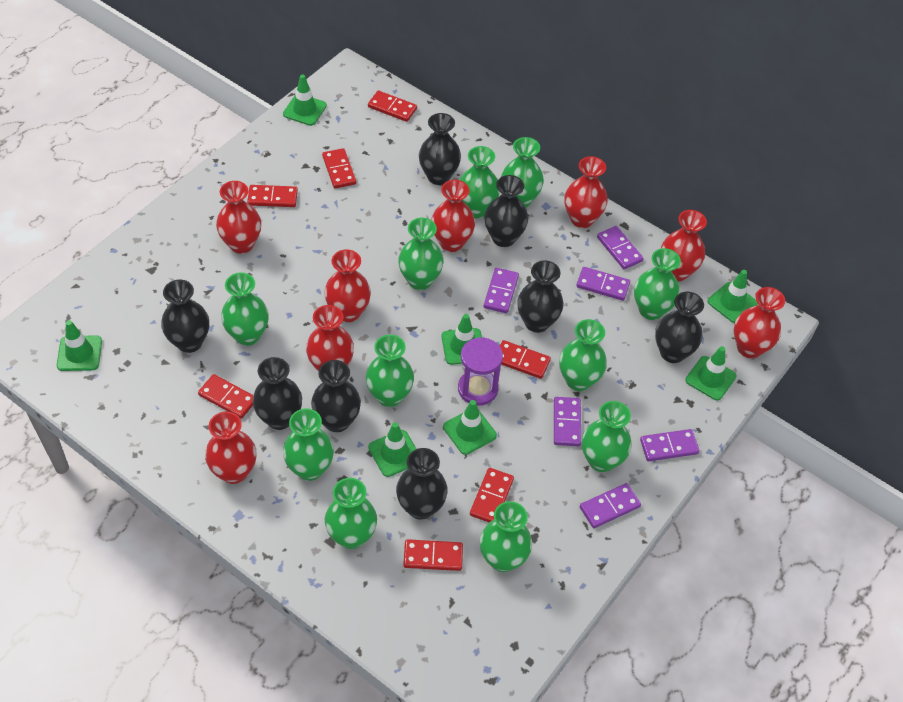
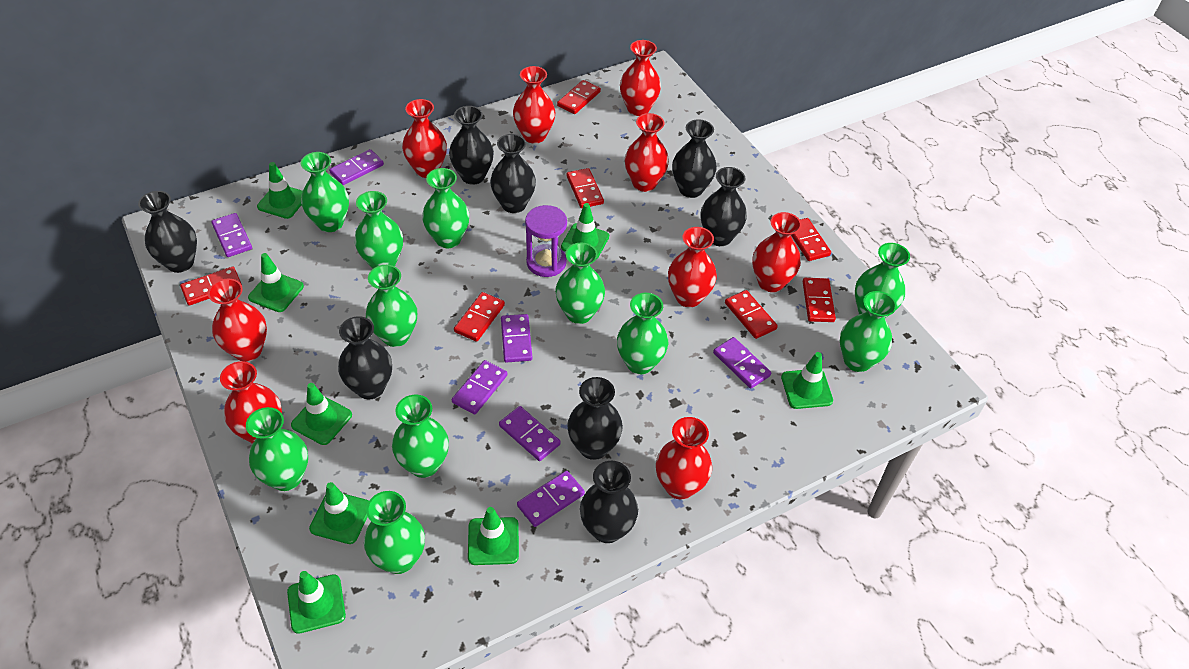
green traffic cone: 7 -> 8
purple domino: 6 -> 7
red vase: 8 -> 9

